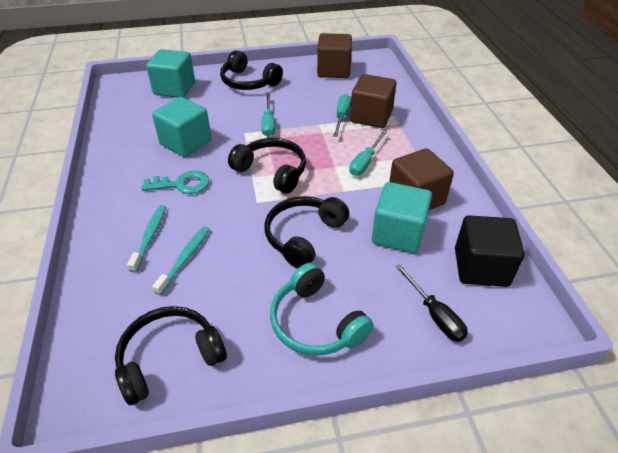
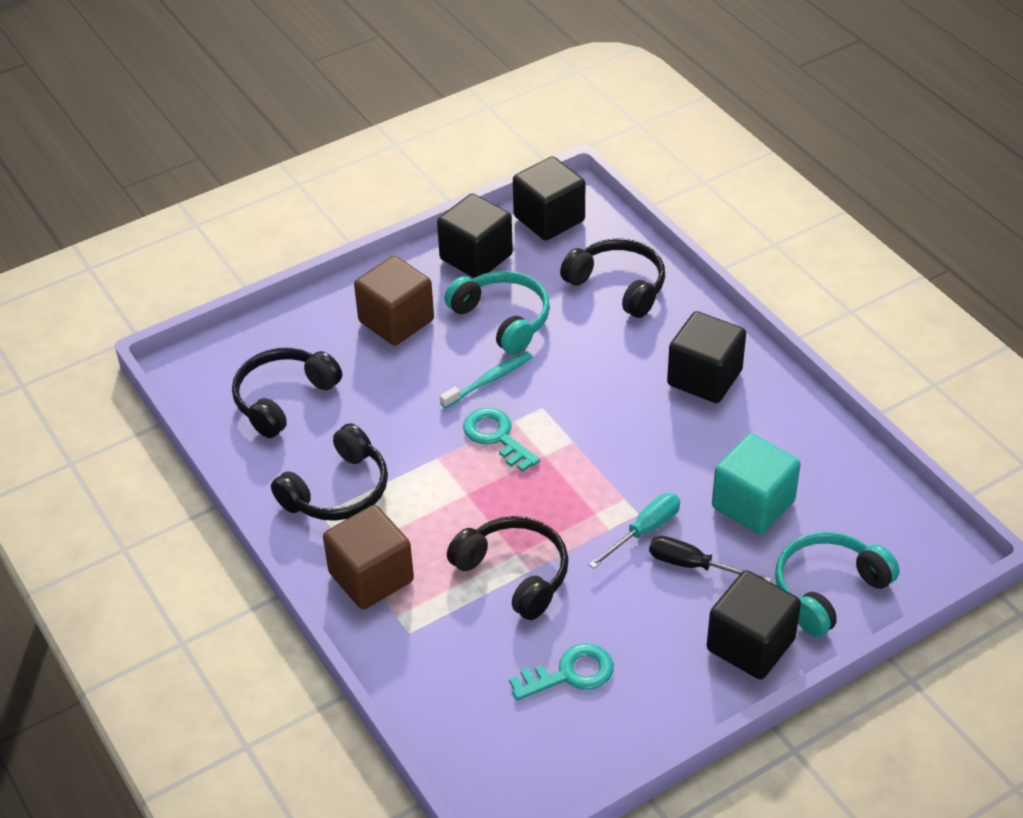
black cube: 1 -> 4
brown cube: 3 -> 2
turquoise cube: 3 -> 1
turquoise headphones: 1 -> 2
turquoise key: 1 -> 2
turquoise screwdriver: 3 -> 1
turquoise toothbrush: 2 -> 1

